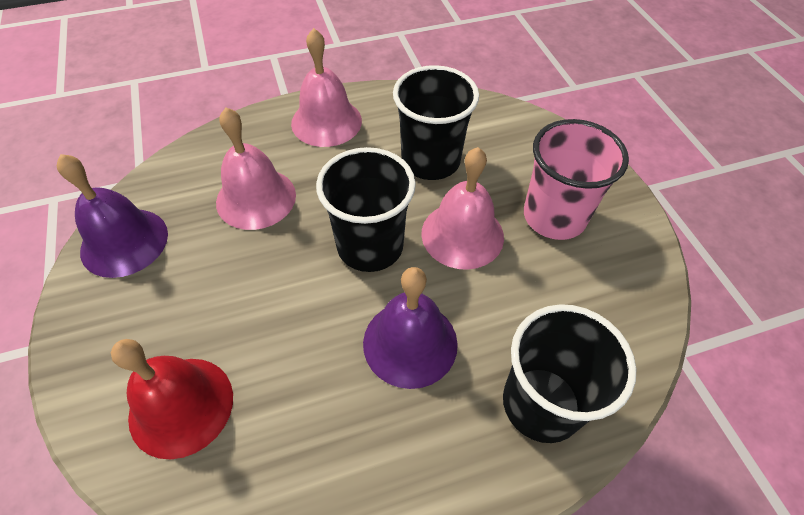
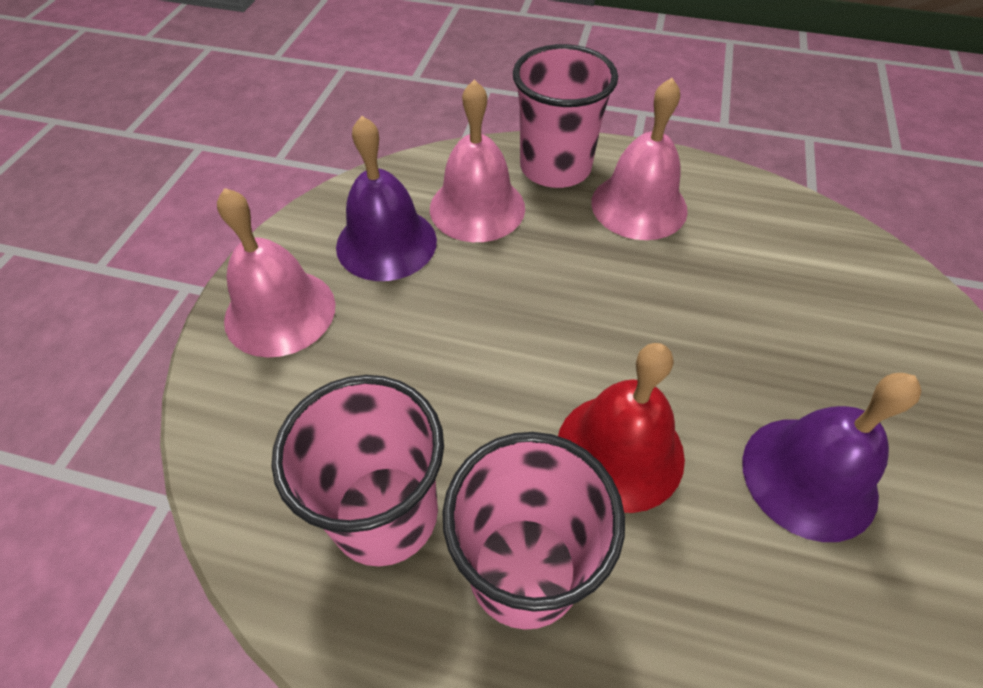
black cup: 3 -> 0
pink cup: 1 -> 3

